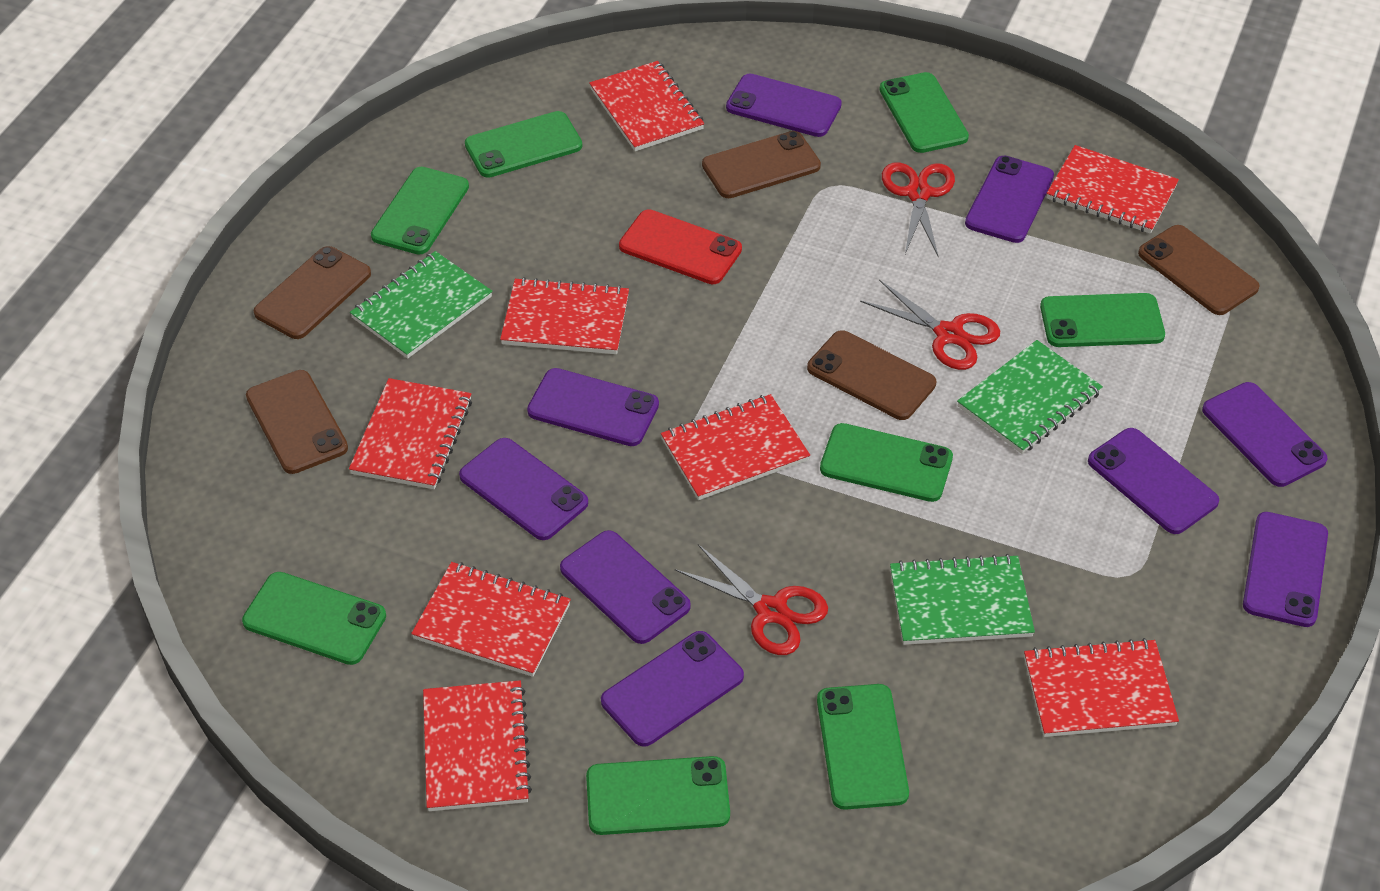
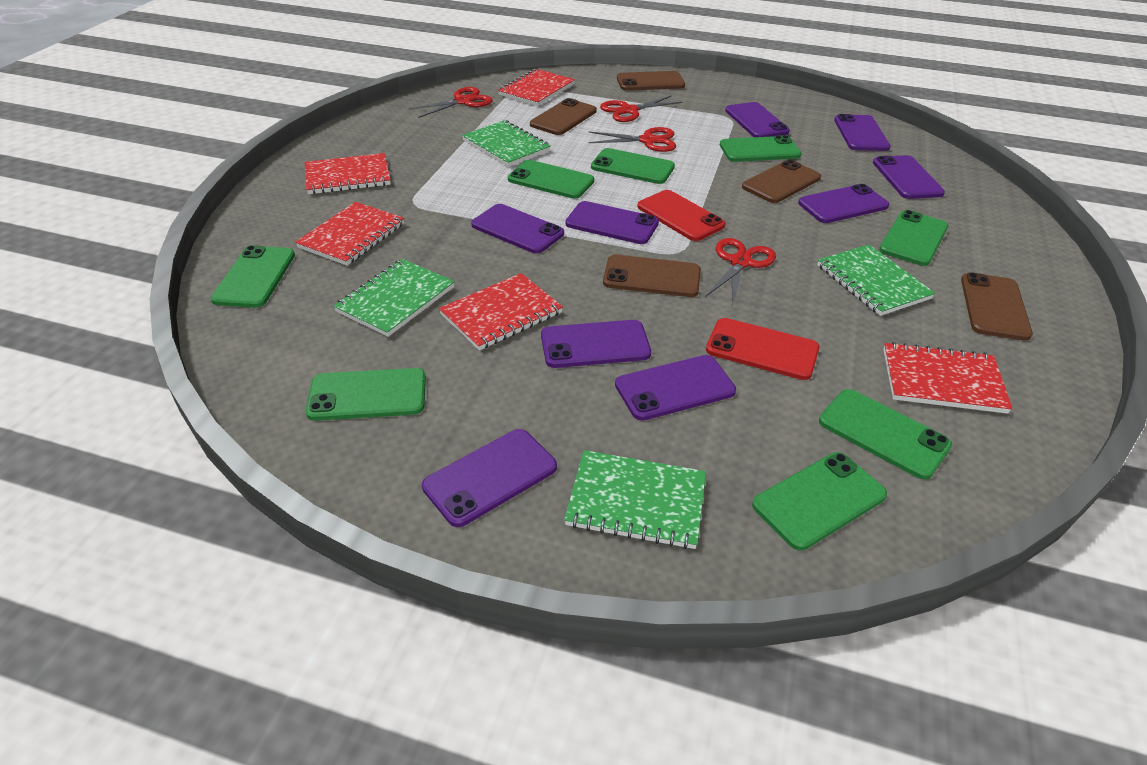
green notebook: 3 -> 4
red notebook: 8 -> 5
red phone: 1 -> 2
red scissors: 3 -> 4

